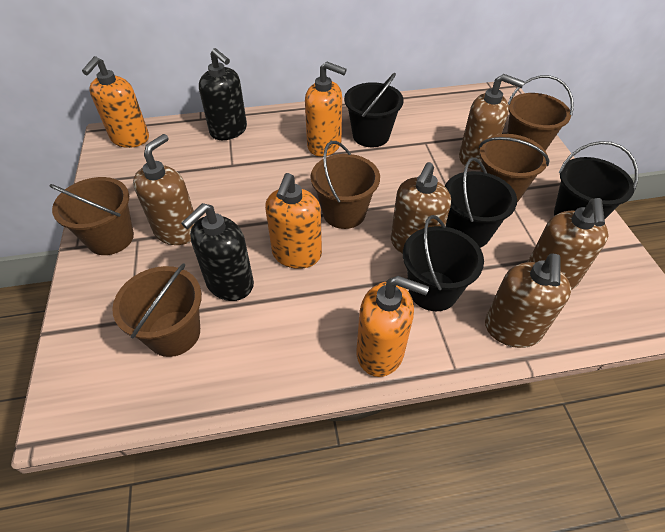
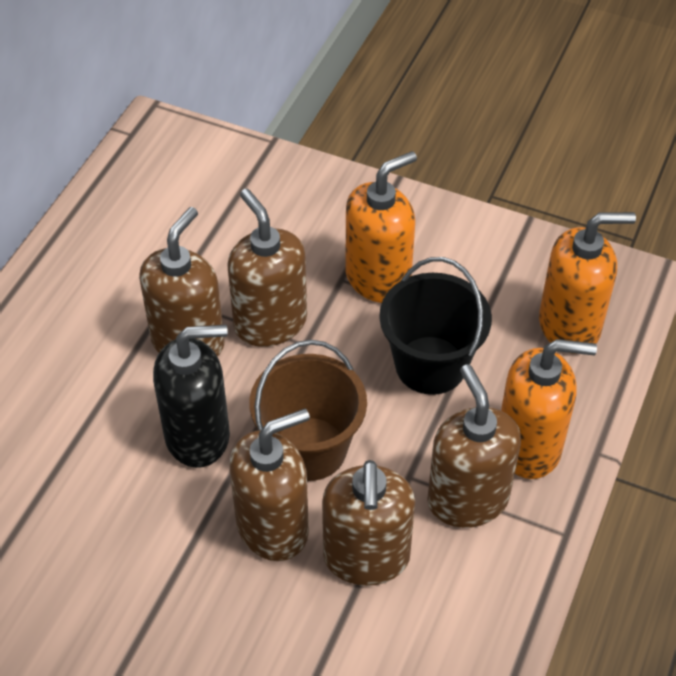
black bucket: 4 -> 1
black soap dispenser: 2 -> 1
brown bucket: 5 -> 1
orange soap dispenser: 4 -> 3

